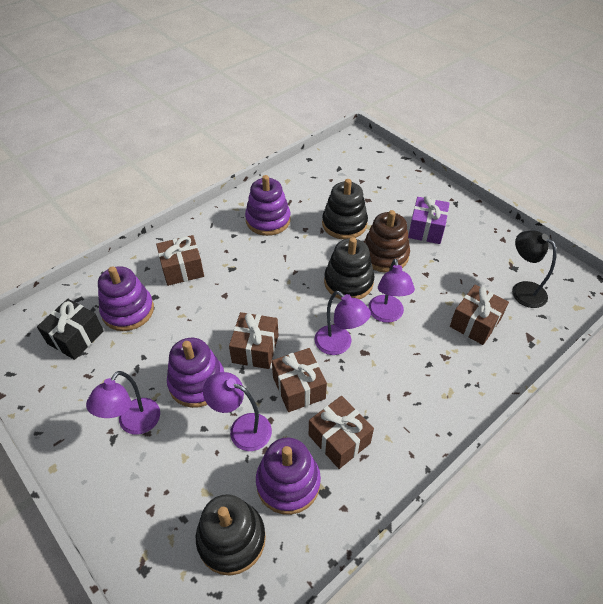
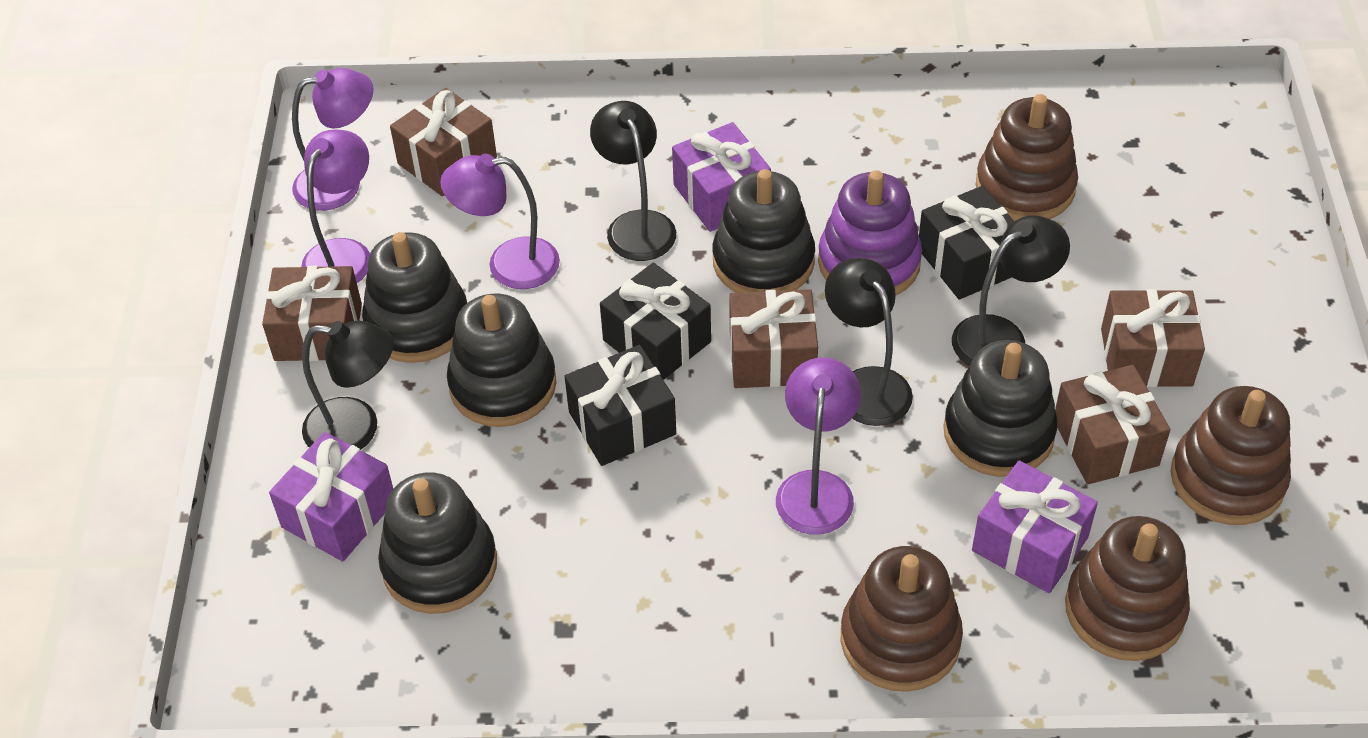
black gift: 1 -> 3
black lamp: 1 -> 4
black stacking toy: 3 -> 5
brown stacking toy: 1 -> 4
purple gift: 1 -> 3
purple stacking toy: 4 -> 1

